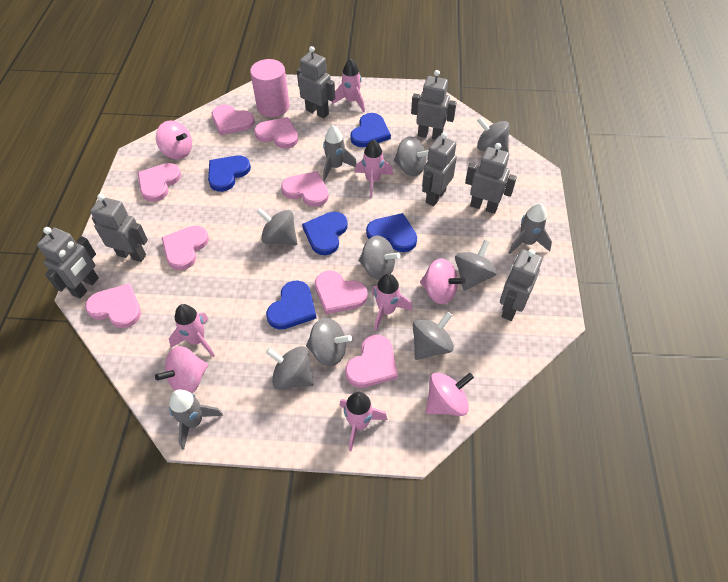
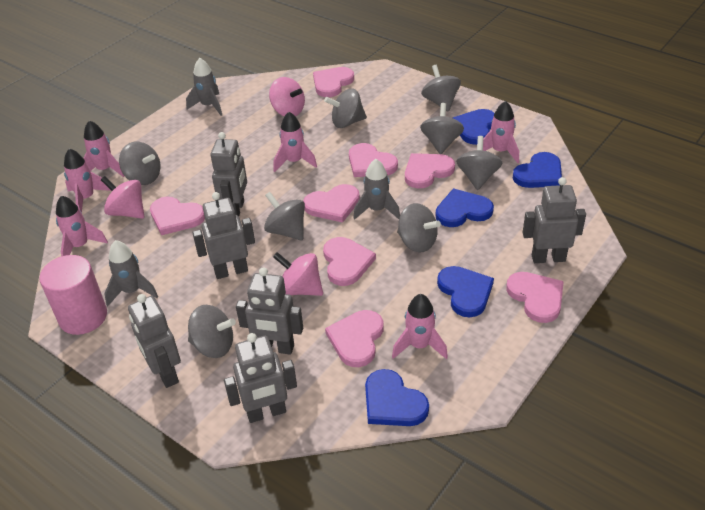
grey robot: 7 -> 6
pink rocket: 5 -> 6
pink spinning top: 4 -> 3

